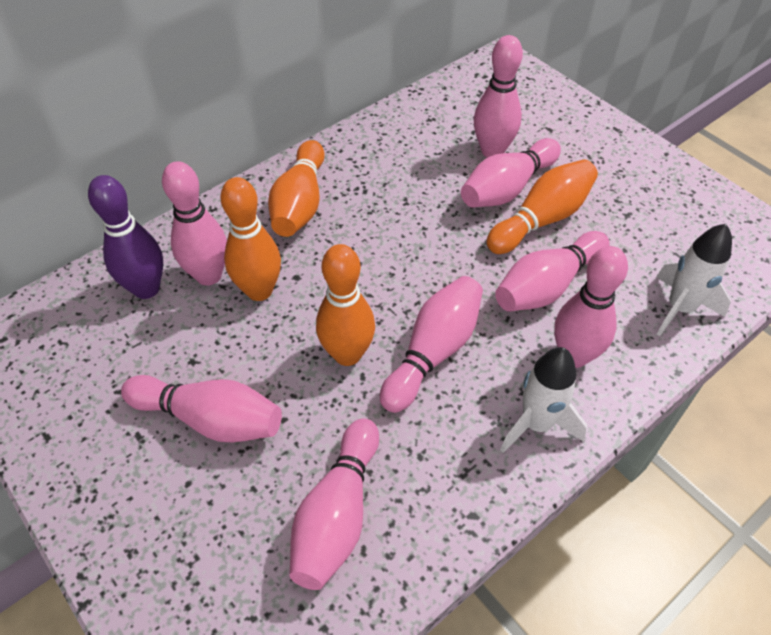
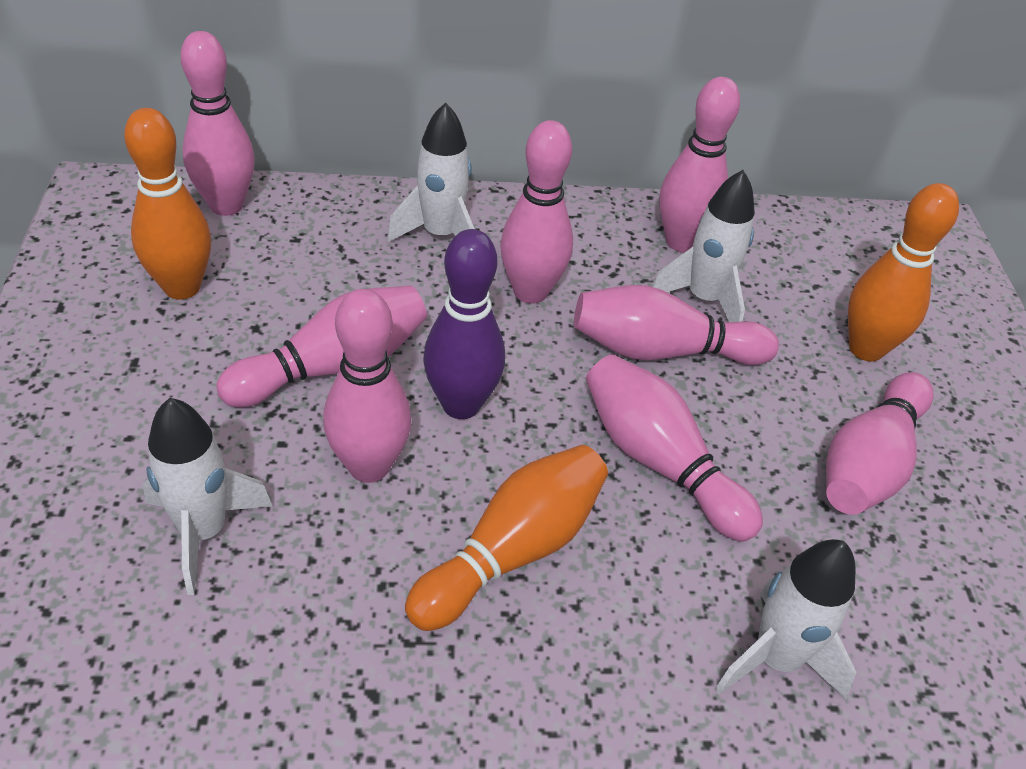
orange bowling pin: 4 -> 3
white rocket: 2 -> 4

